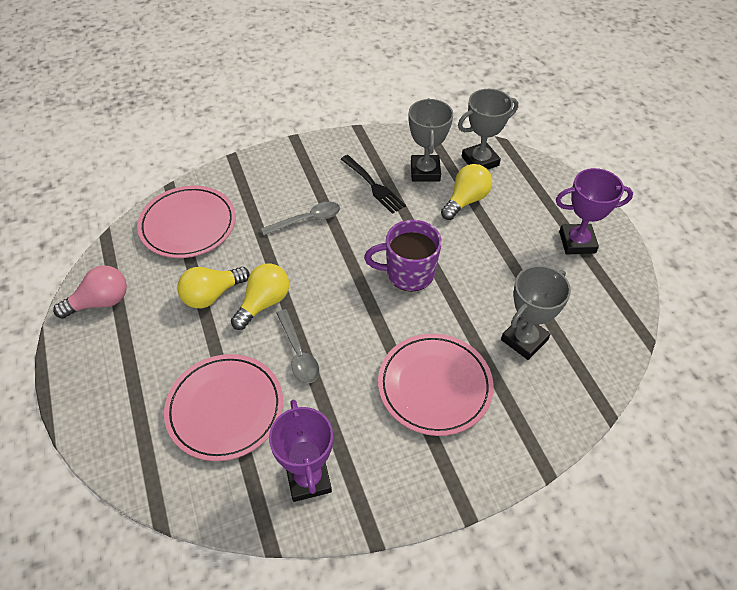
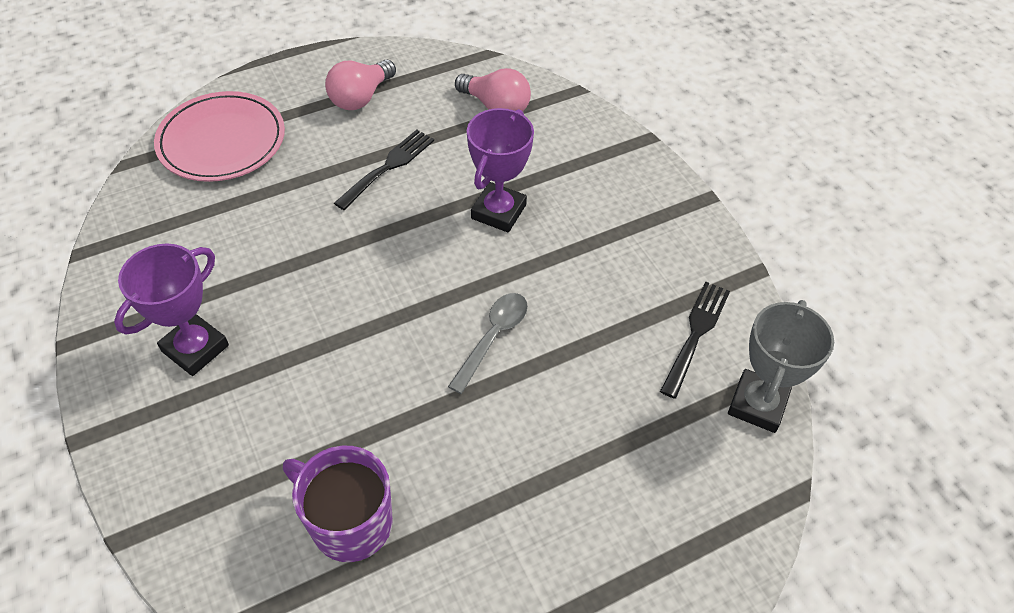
black fork: 1 -> 2
grey spoon: 2 -> 1
grey trophy: 3 -> 1
pink light bulb: 1 -> 2
pink plate: 3 -> 1
yellow light bulb: 3 -> 0

